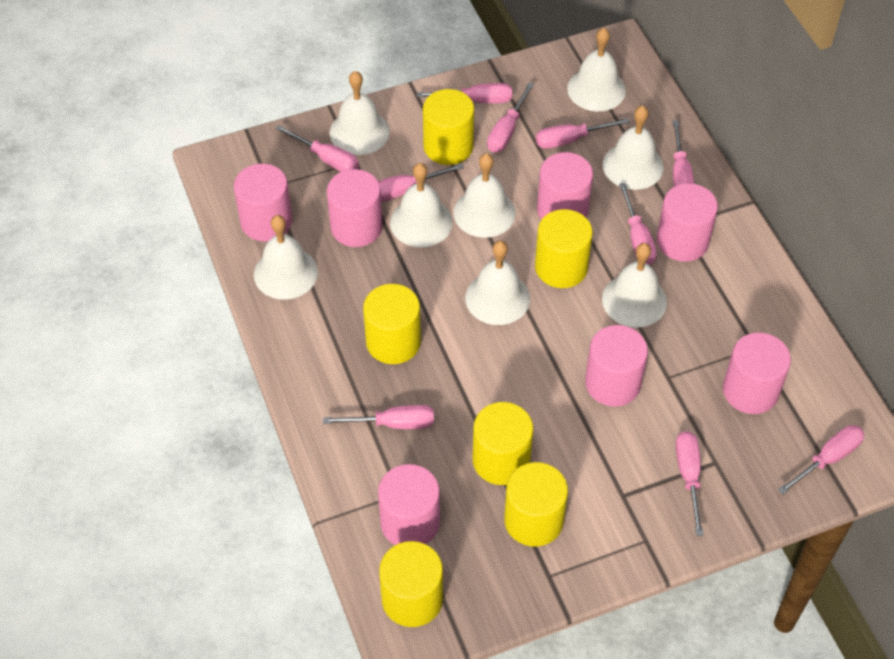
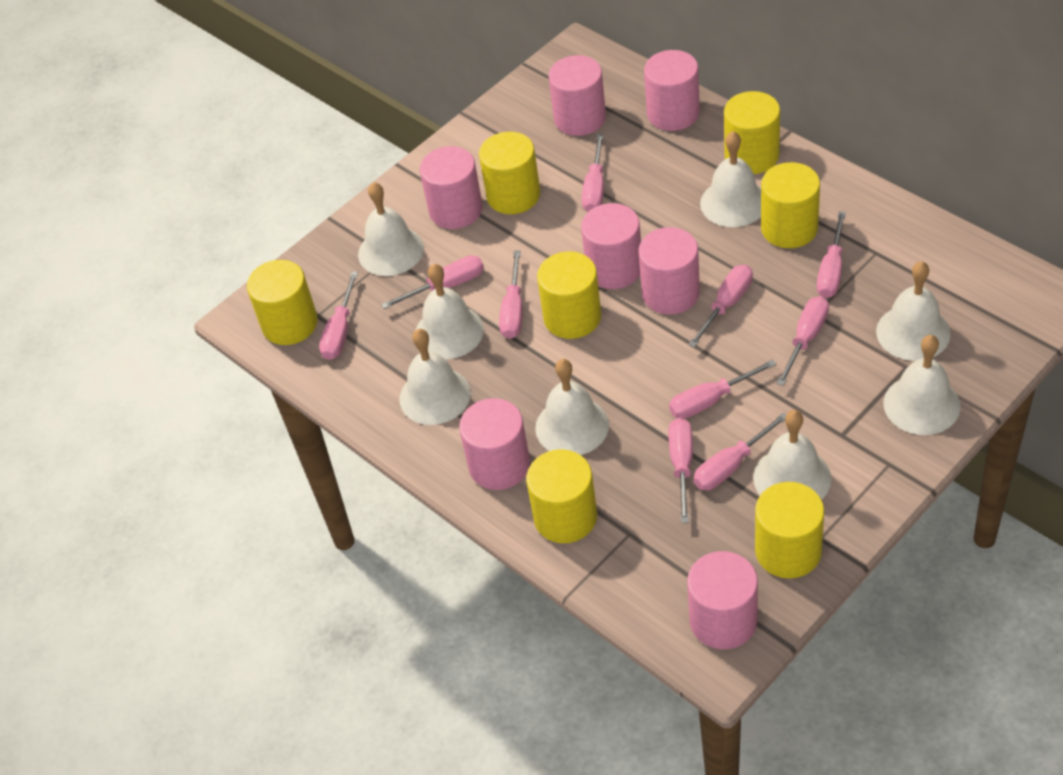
yellow cylinder: 6 -> 7

